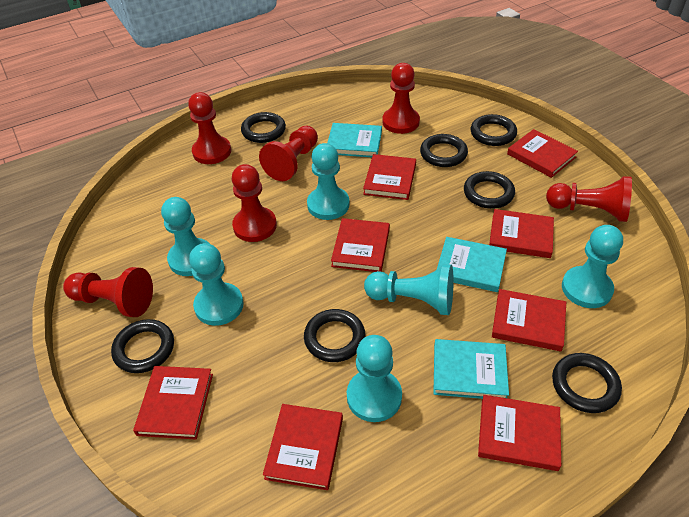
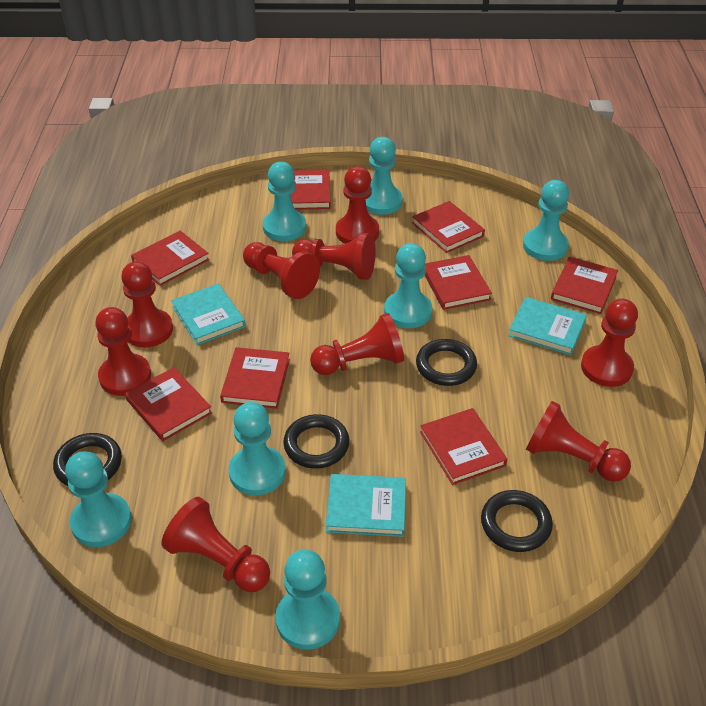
black ring: 7 -> 4
red pawn: 6 -> 9
turquoise pawn: 6 -> 7

